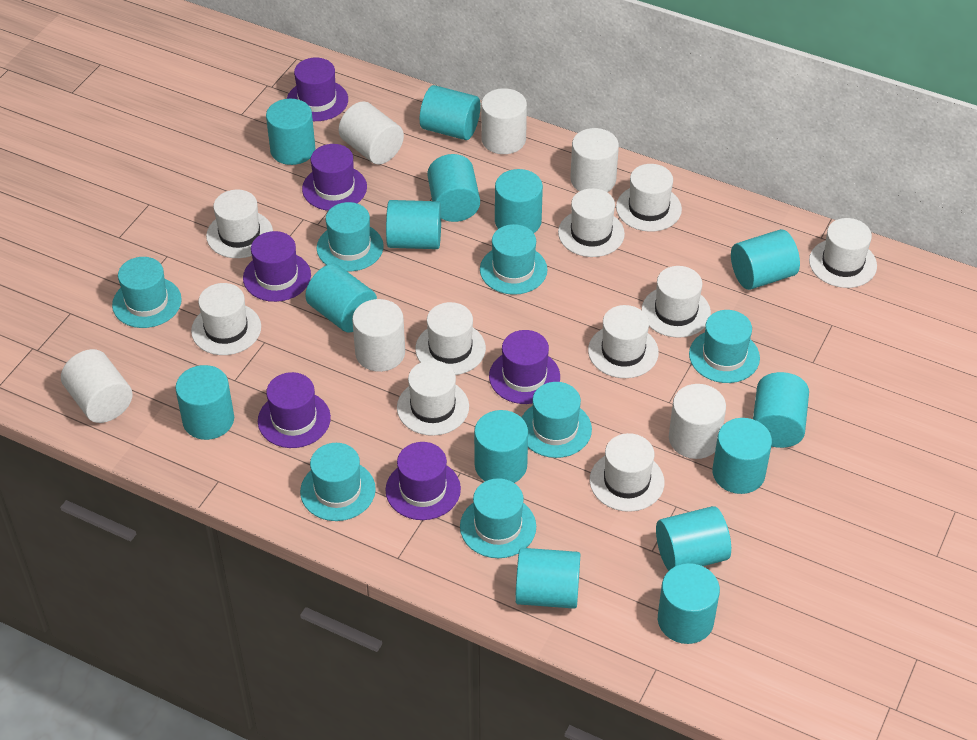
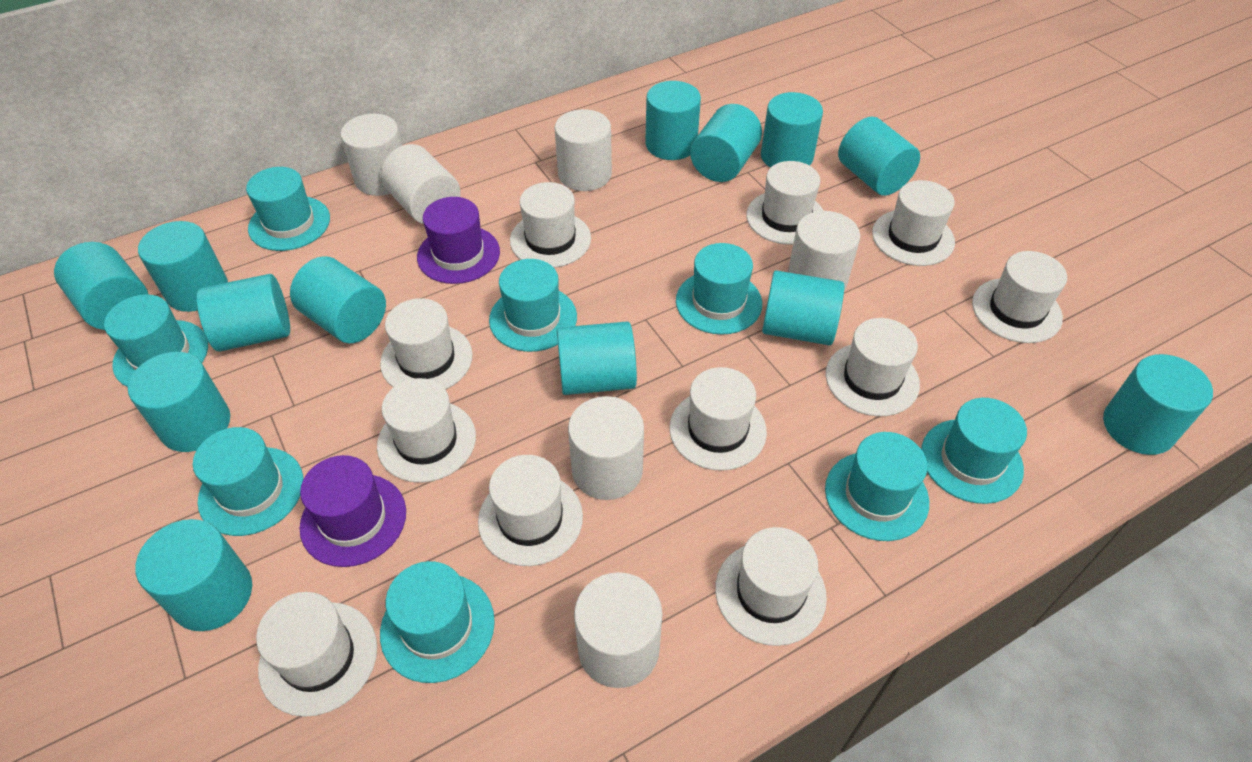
purple hat: 6 -> 2
turquoise cylinder: 14 -> 13
turquoise hat: 7 -> 8
white hat: 10 -> 11

